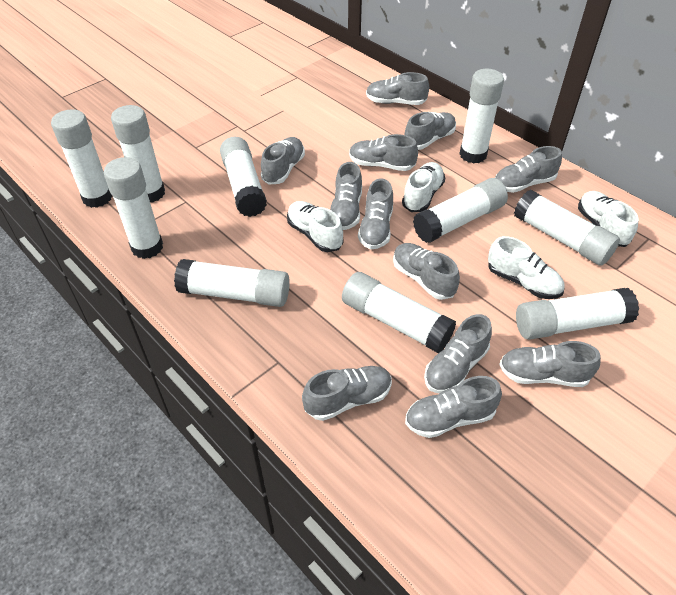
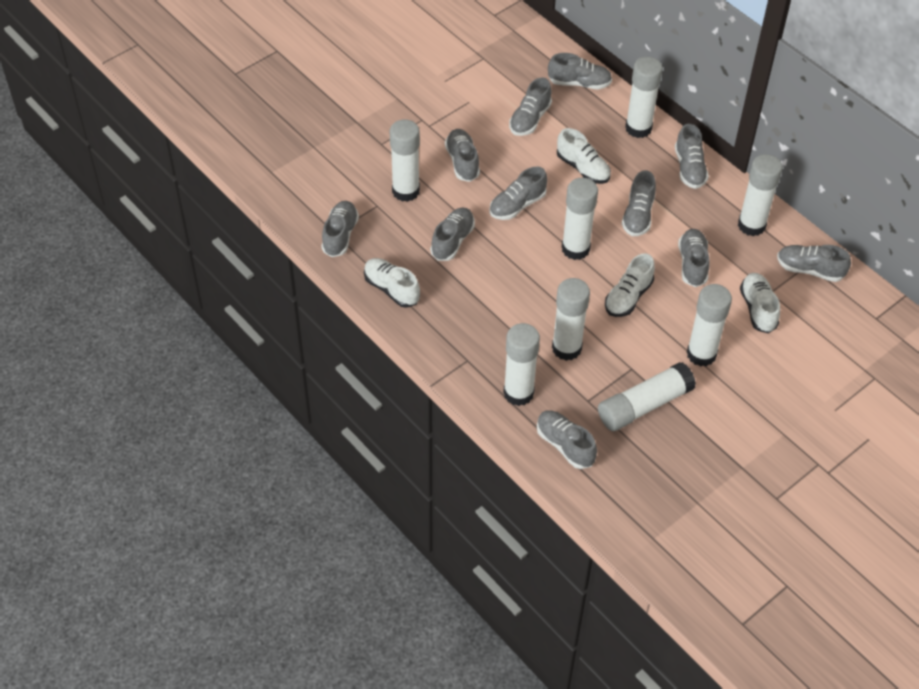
grey shoe: 12 -> 11
white glue stick: 10 -> 8

